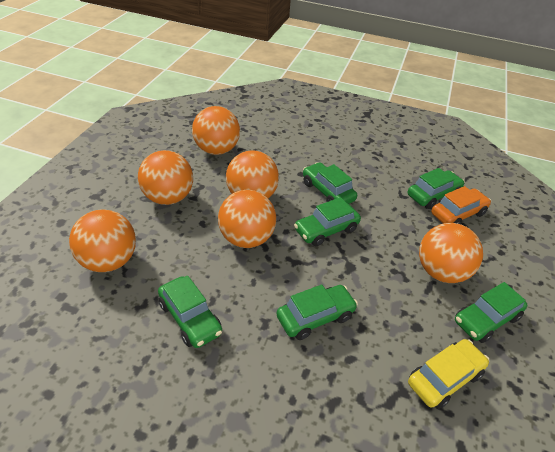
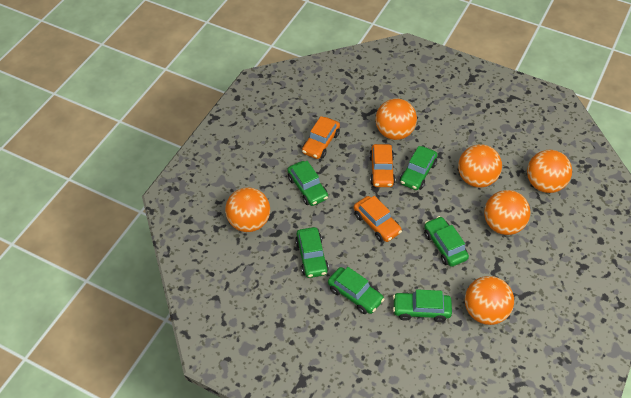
orange car: 1 -> 3
yellow car: 1 -> 0

